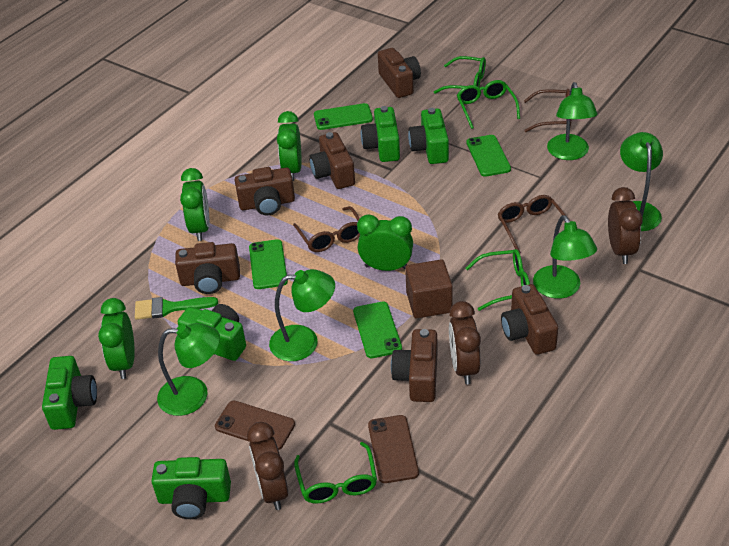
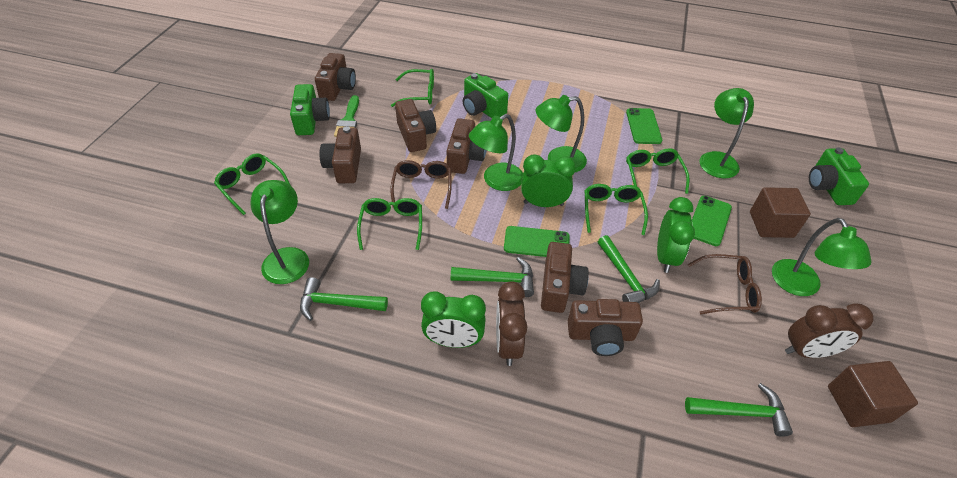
brown clock: 3 -> 2
brown cube: 1 -> 2
brown glasses: 3 -> 2
brown phone: 2 -> 0
green camera: 5 -> 3
green clock: 4 -> 3
green glasses: 4 -> 5
green hammer: 0 -> 4
green phone: 4 -> 3

